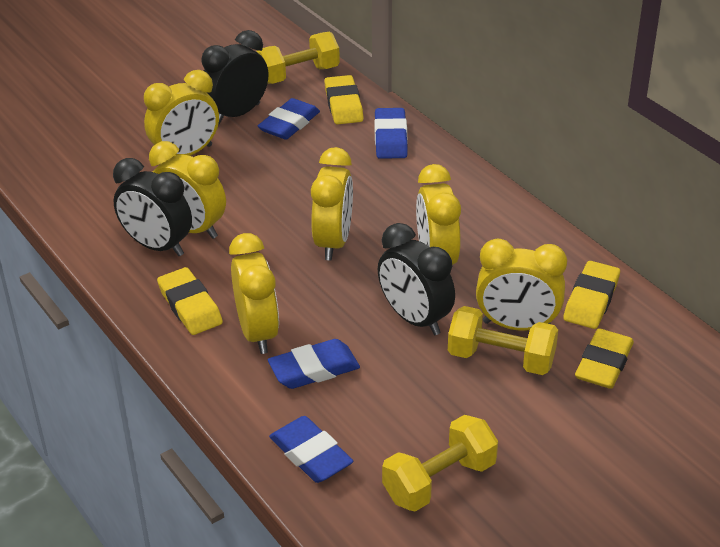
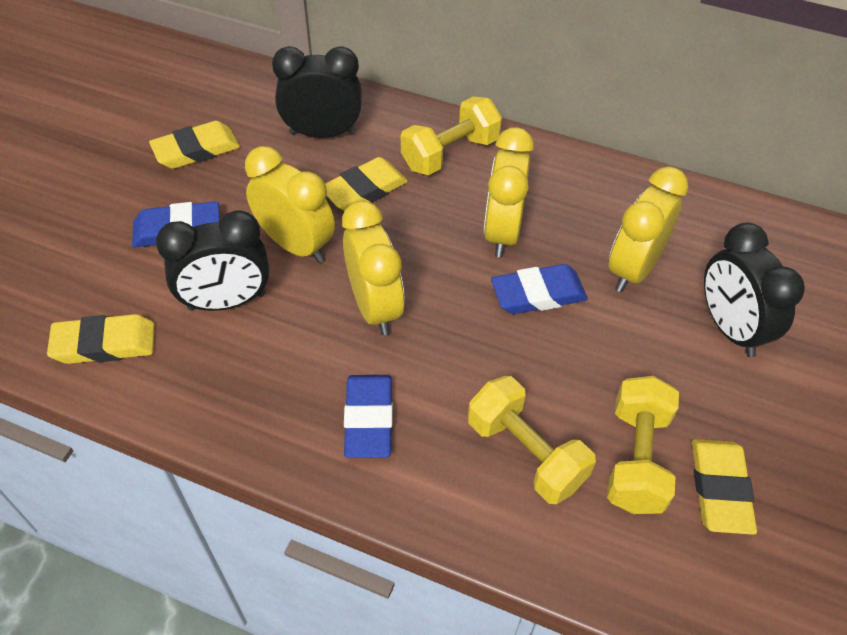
blue eraser: 4 -> 3
yellow clock: 6 -> 4

